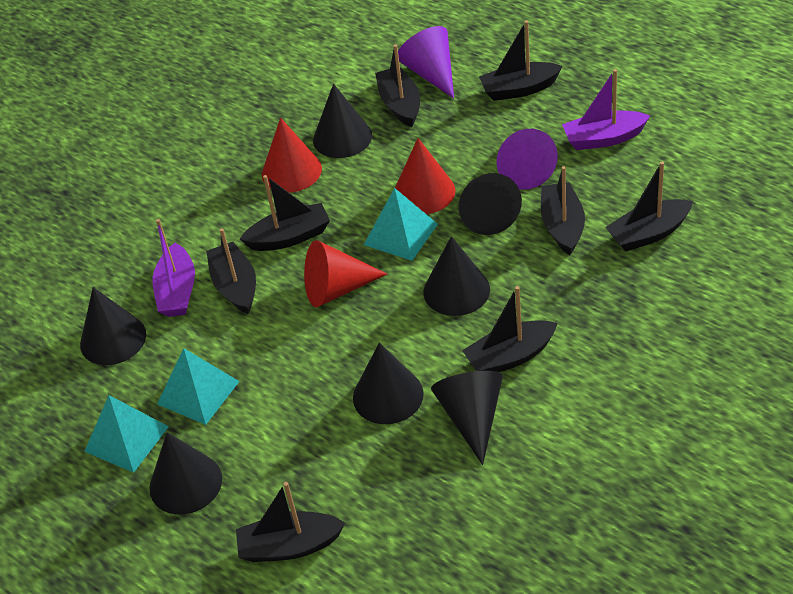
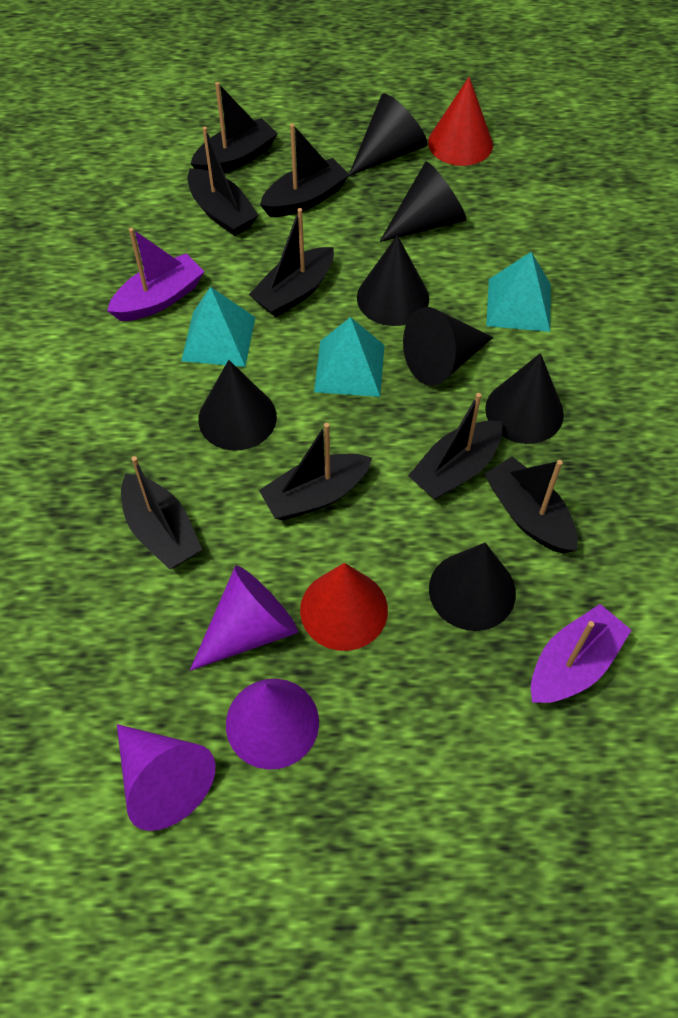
purple cone: 2 -> 3
red cone: 3 -> 2

